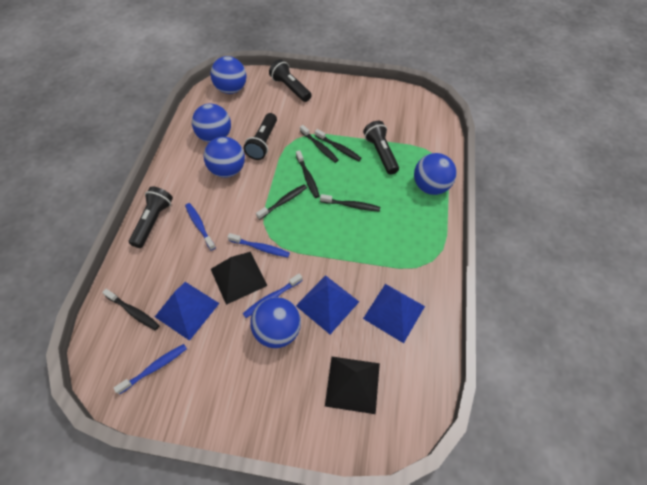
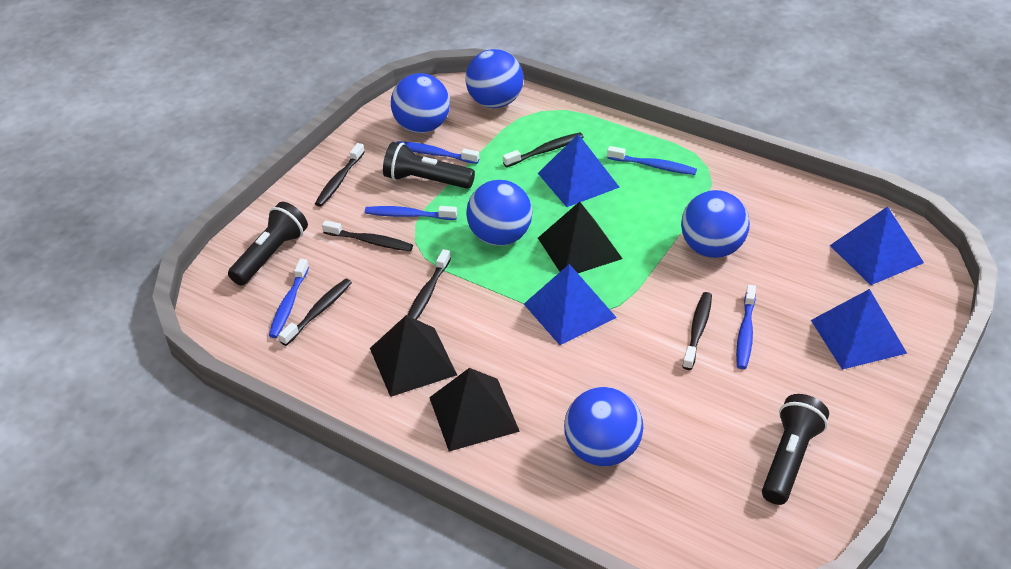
black flashlight: 4 -> 3
black pyramid: 2 -> 3
blue pyramid: 3 -> 4
blue toothbrush: 4 -> 5

